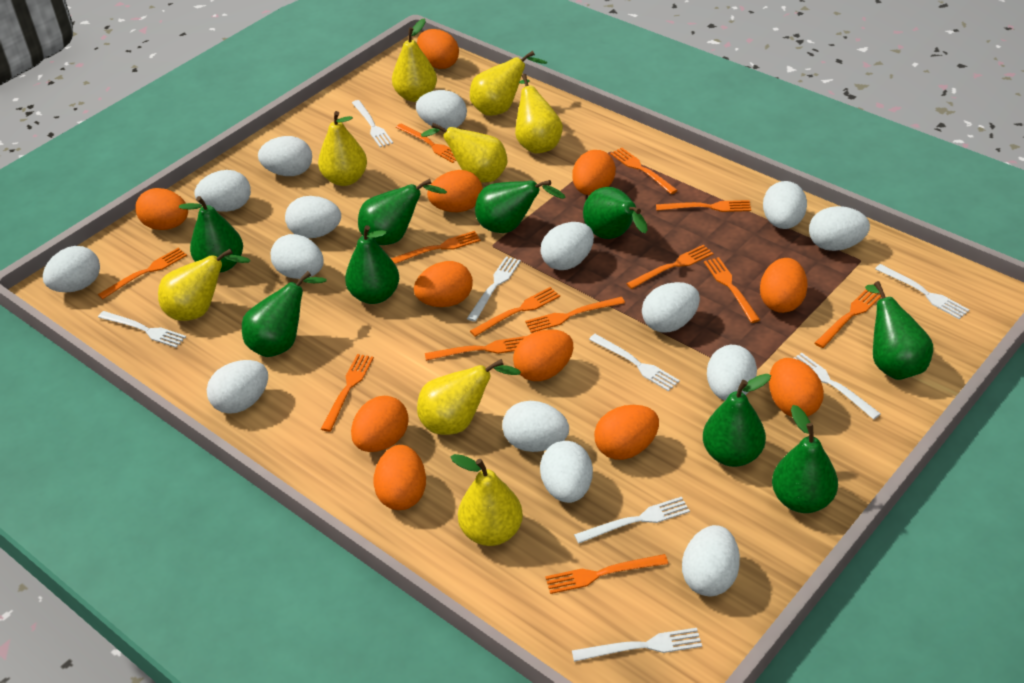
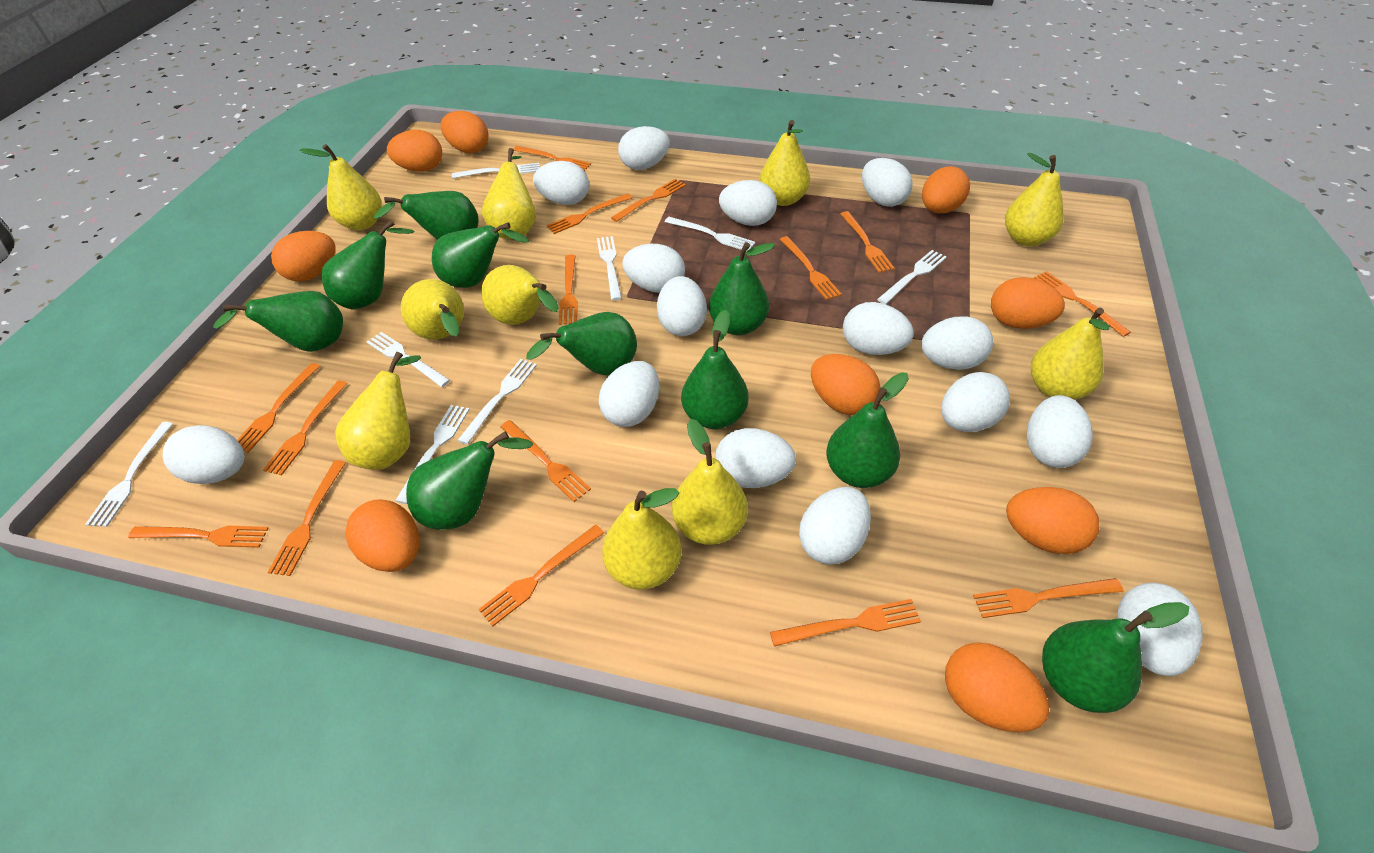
green pear: 9 -> 10
orange egg: 11 -> 9
orange fork: 13 -> 15
yellow pear: 8 -> 10

